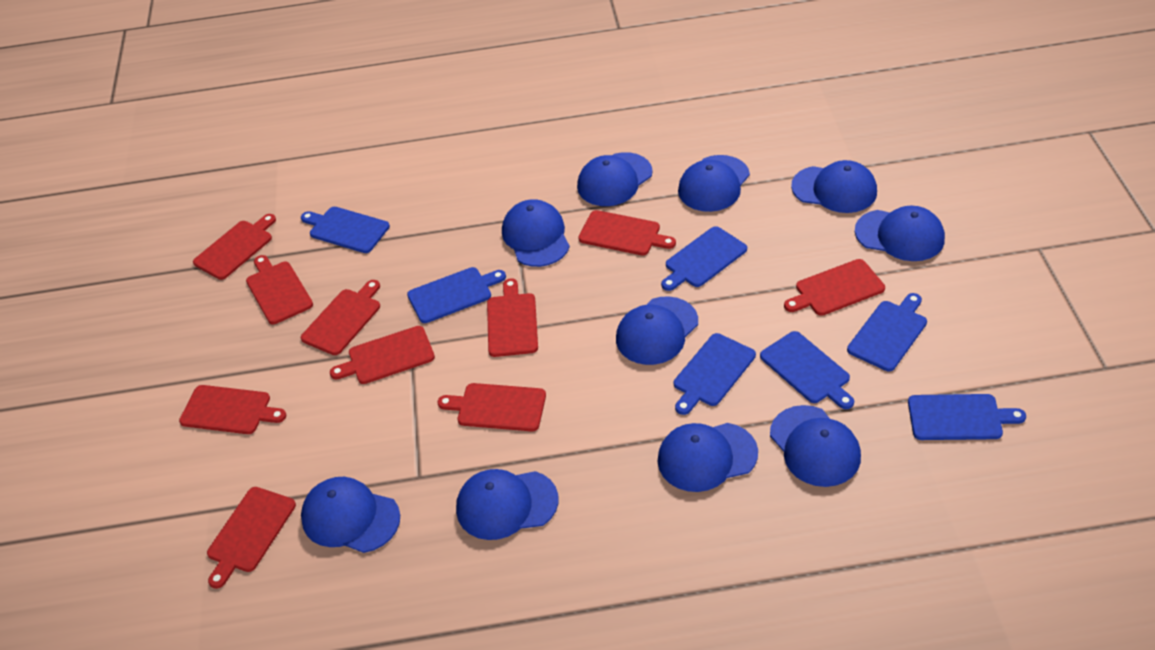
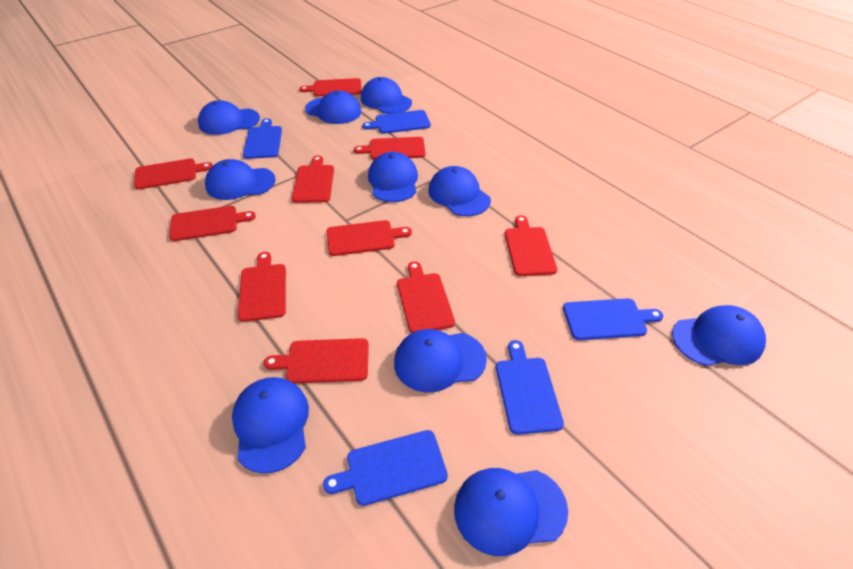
blue cutting board: 7 -> 5

